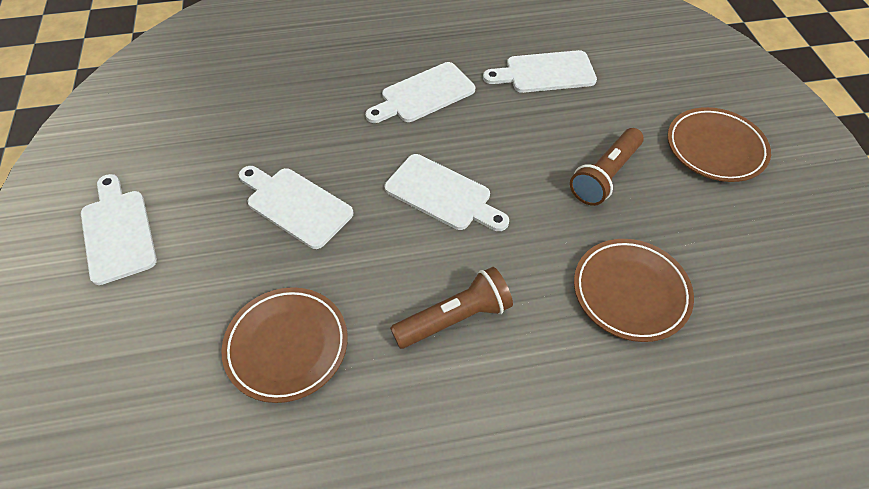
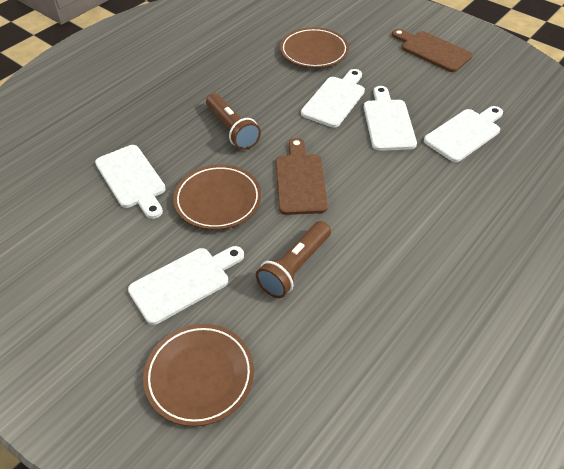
brown cutting board: 0 -> 2

